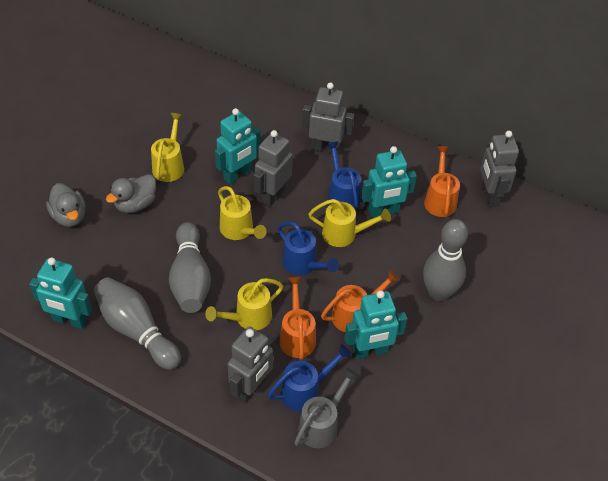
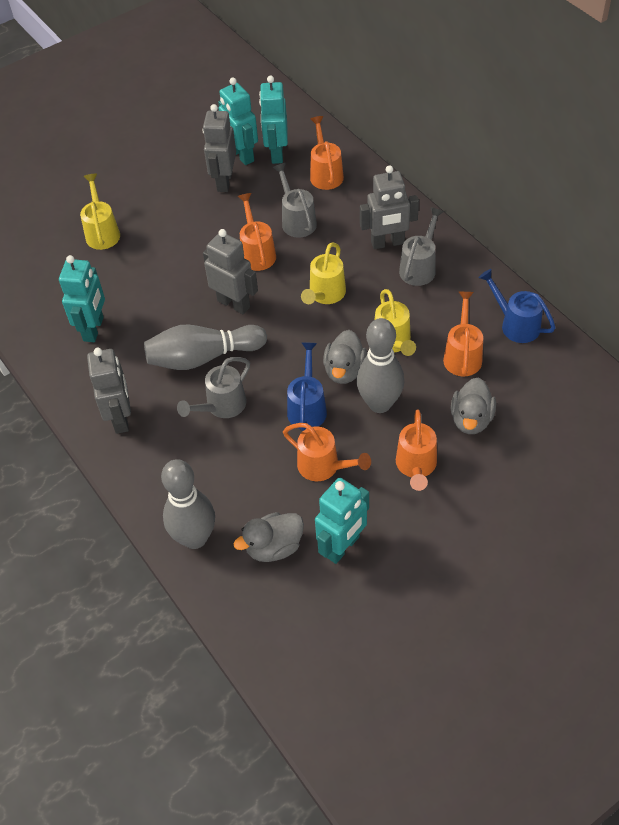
blue watering can: 3 -> 2
grey duck: 2 -> 3
grey watering can: 1 -> 3
orange watering can: 3 -> 5
yellow watering can: 4 -> 3

